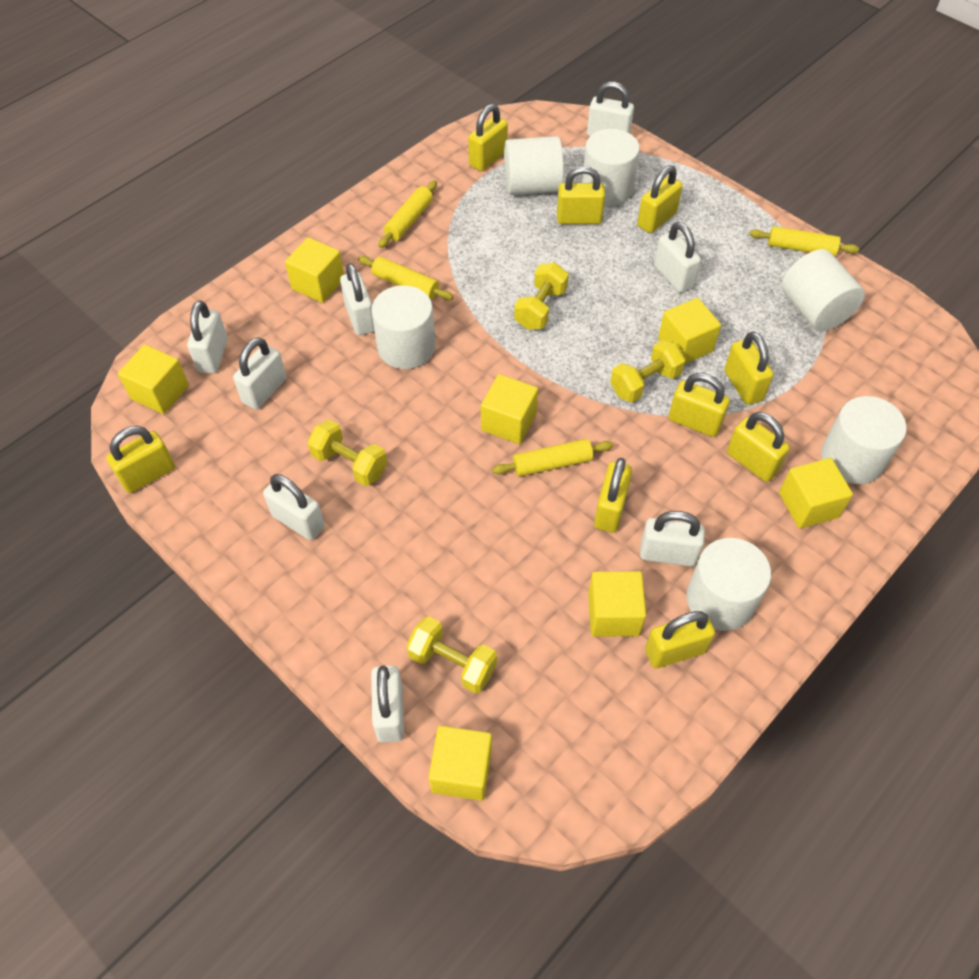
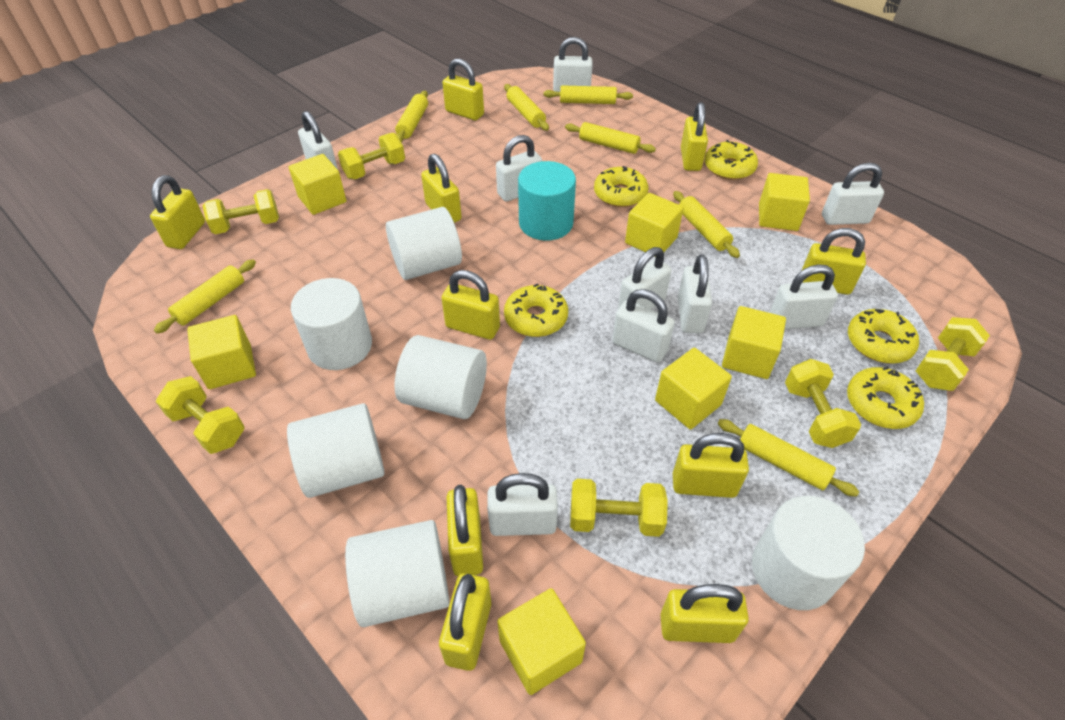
turquoise cylinder: 0 -> 1
white padlock: 8 -> 9
yellow donut: 0 -> 5
yellow dumbbell: 4 -> 6
yellow padlock: 9 -> 10
yellow rolling pin: 4 -> 7

